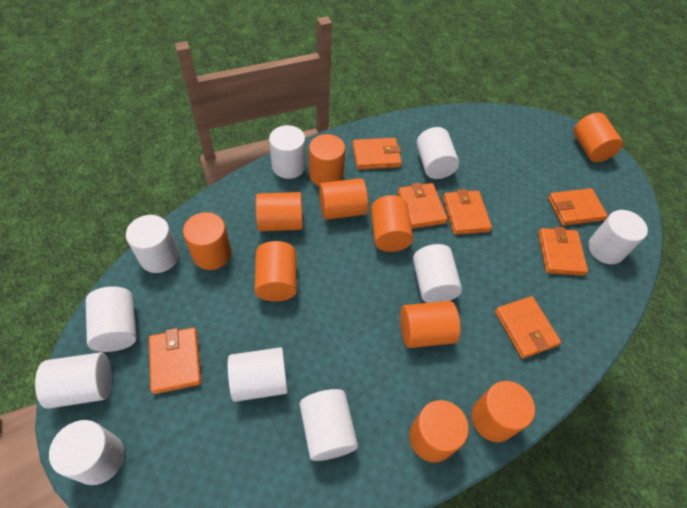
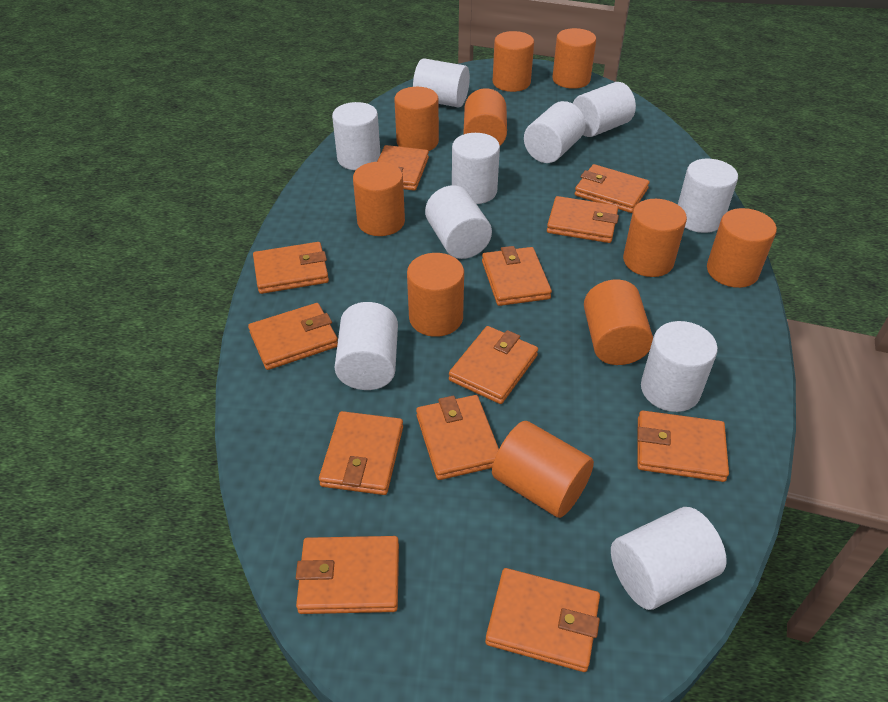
orange wallet: 7 -> 12

